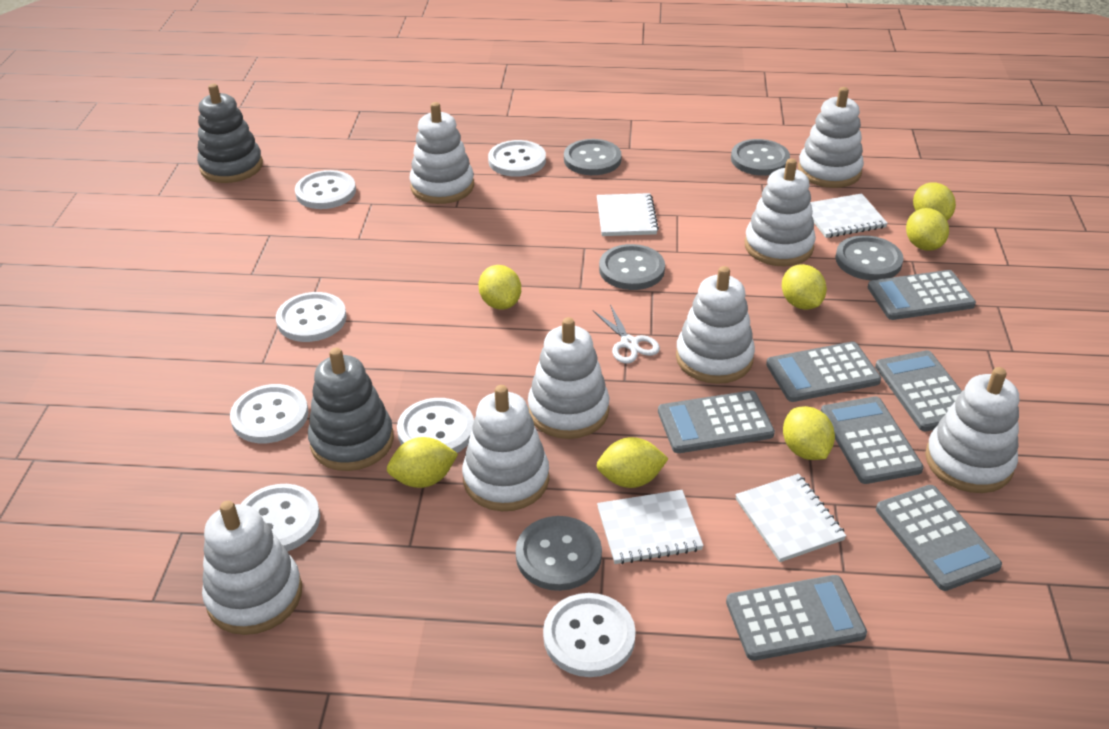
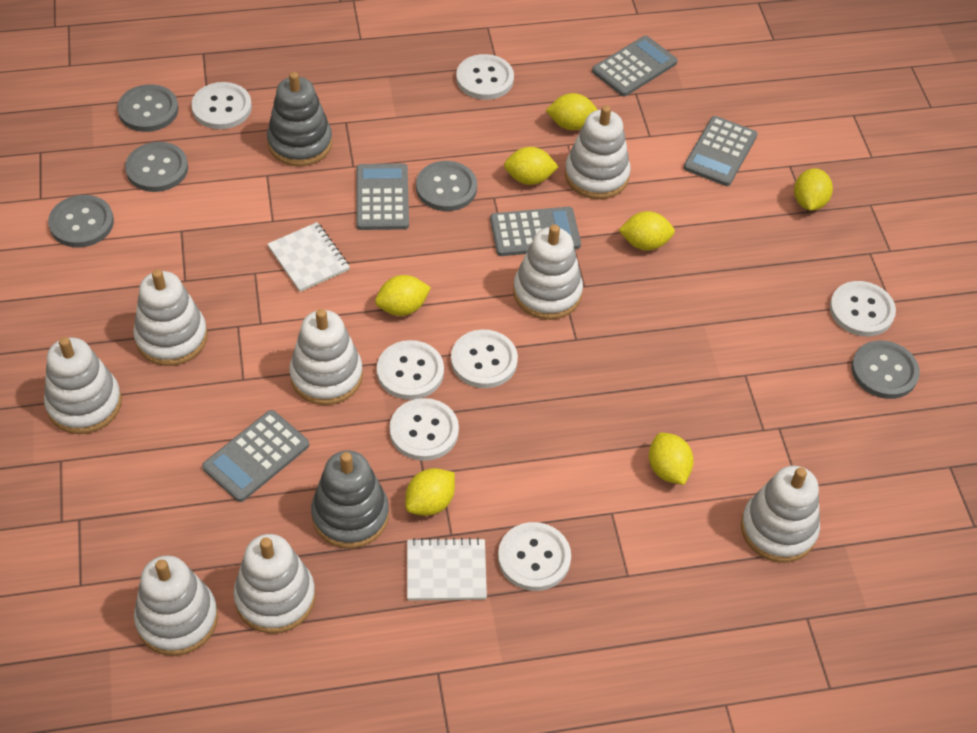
grey calculator: 7 -> 5
white notebook: 4 -> 2
white scissors: 1 -> 0

